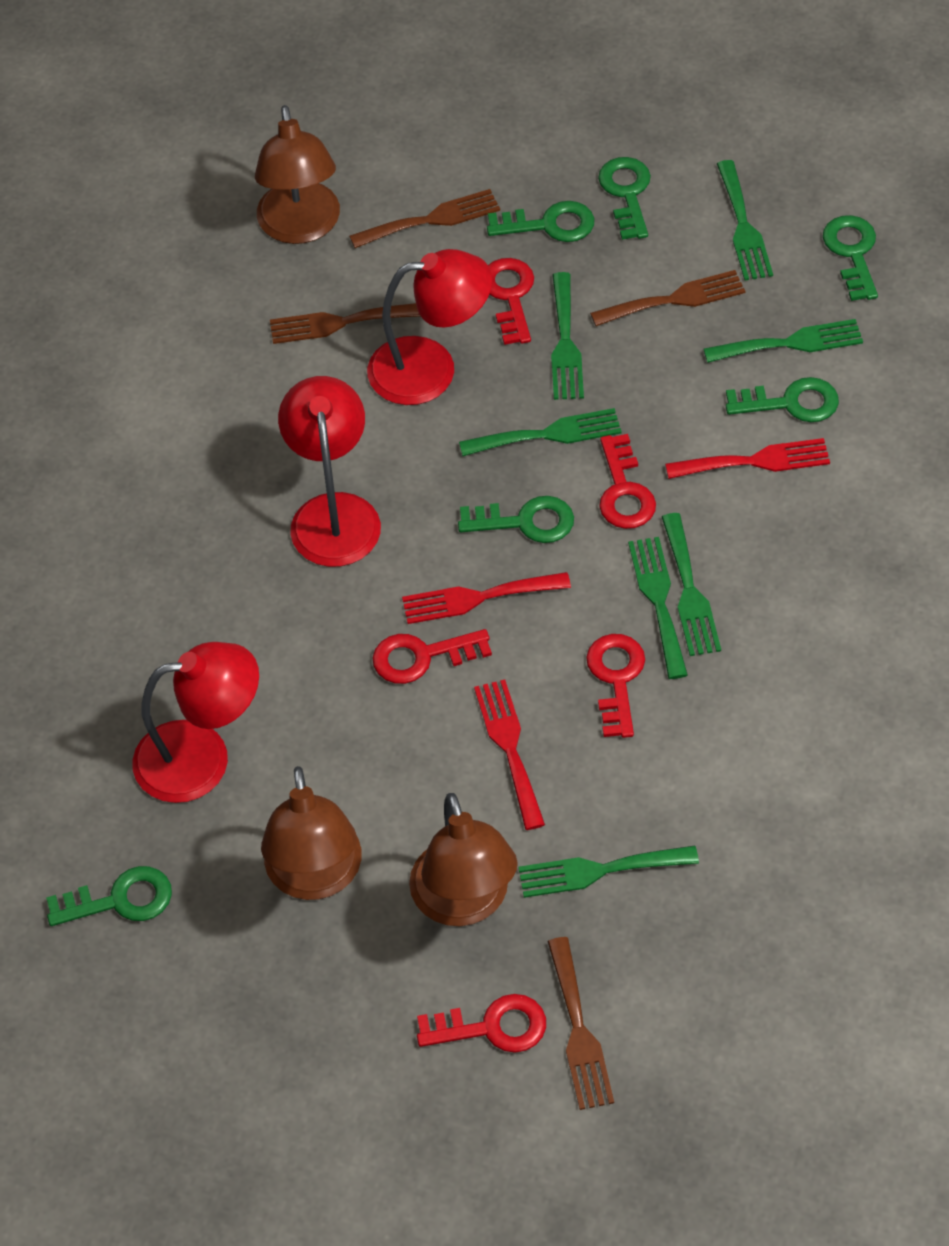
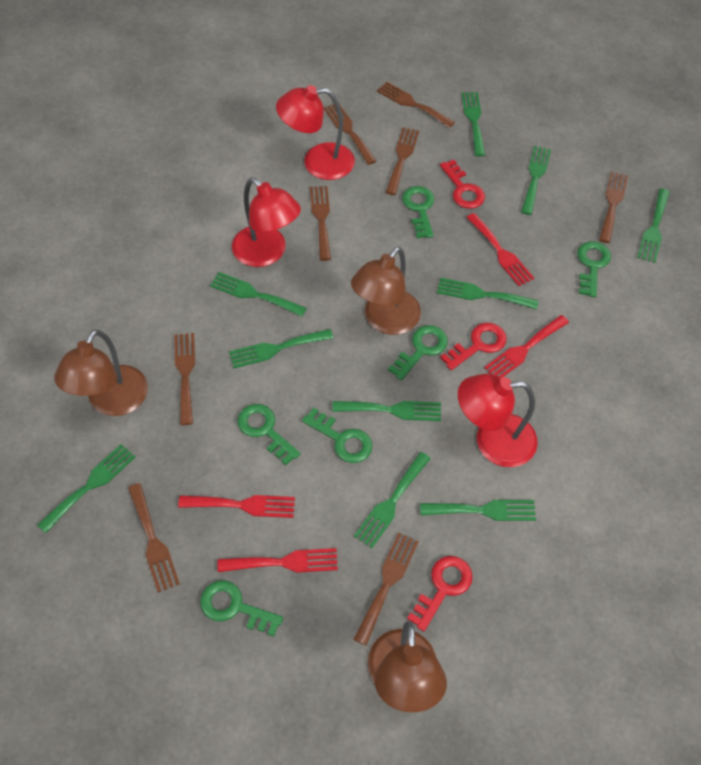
brown fork: 4 -> 8
green fork: 7 -> 10
red fork: 3 -> 4
red key: 5 -> 3

